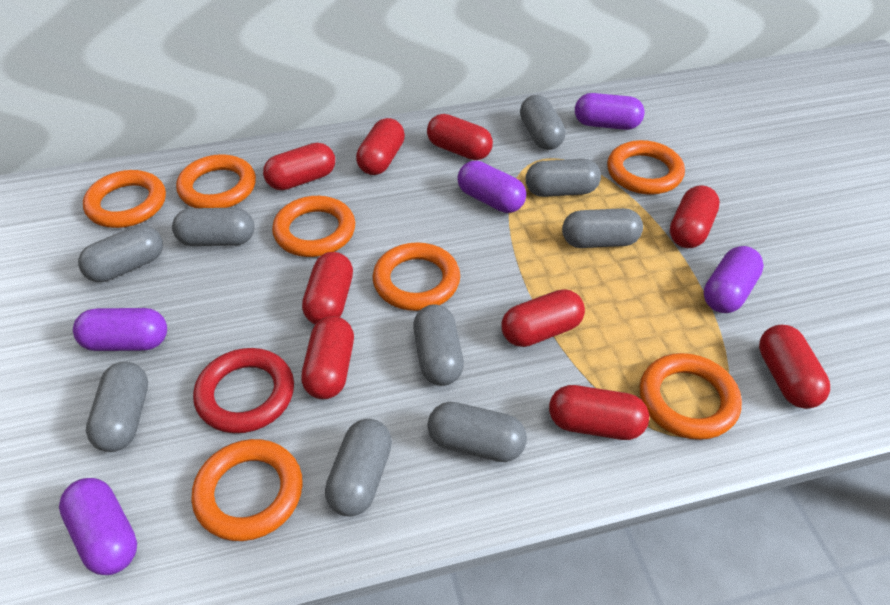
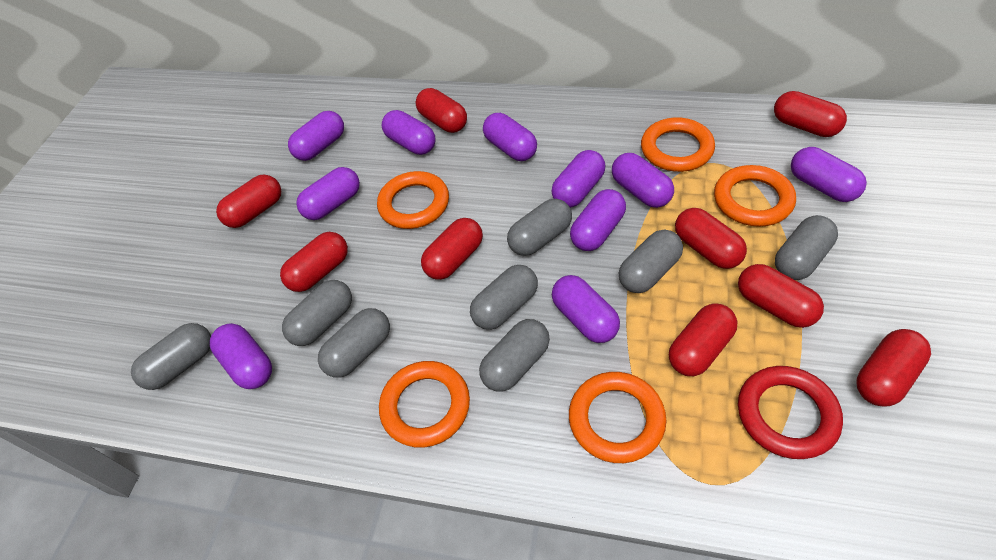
grey capsule: 9 -> 8
orange ring: 7 -> 5
purple capsule: 5 -> 10

